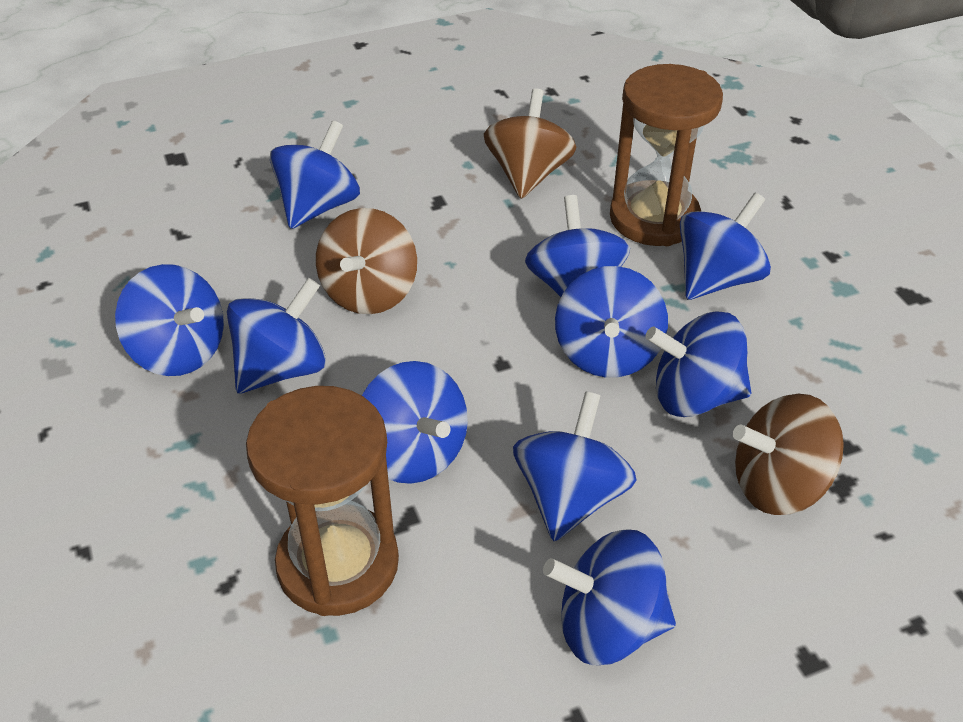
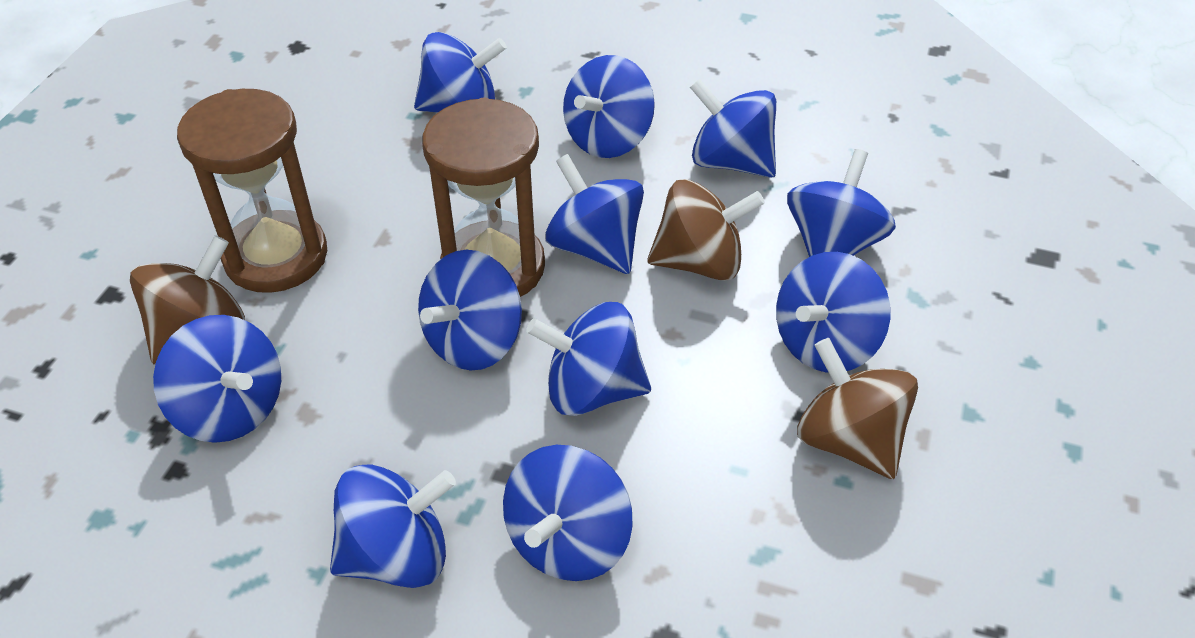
blue spinning top: 10 -> 11

